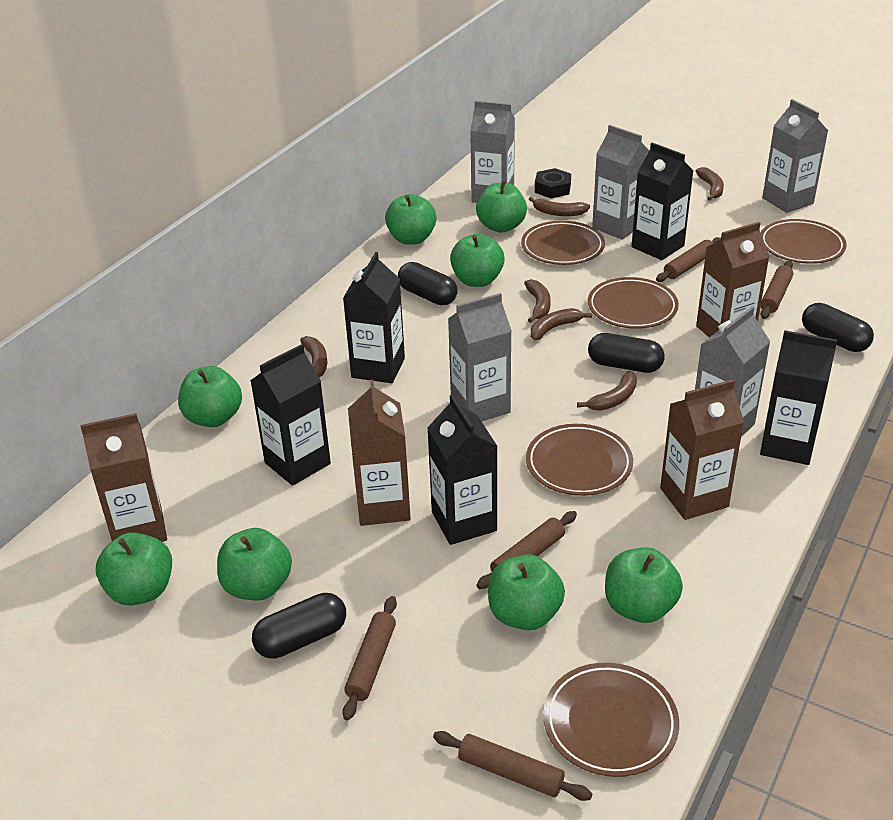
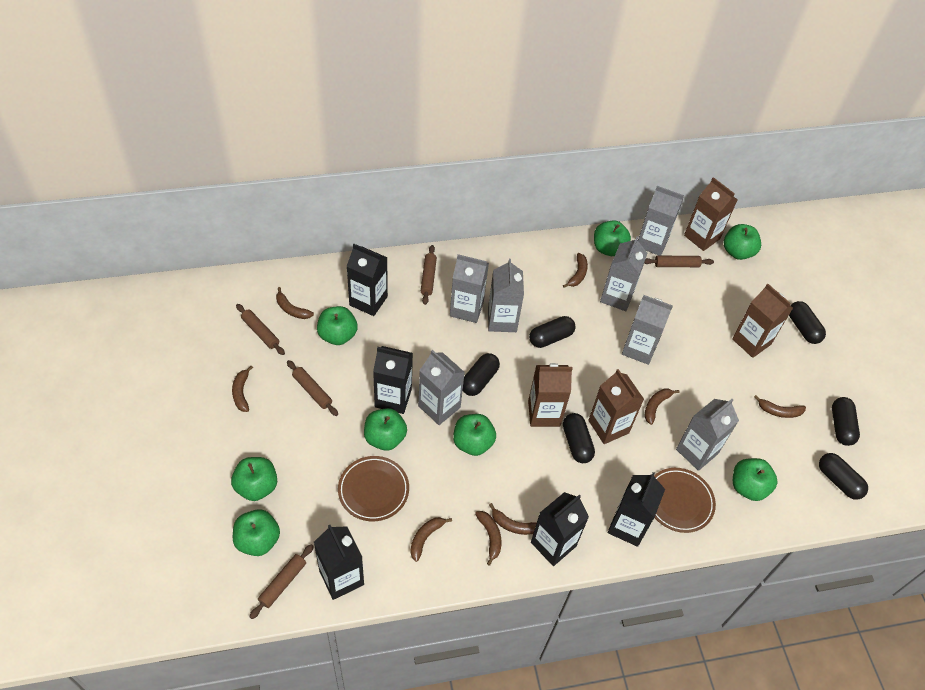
black capsule: 4 -> 6
black nut: 1 -> 0
brown banana: 6 -> 8
brown plate: 5 -> 2
grey carton: 5 -> 7

